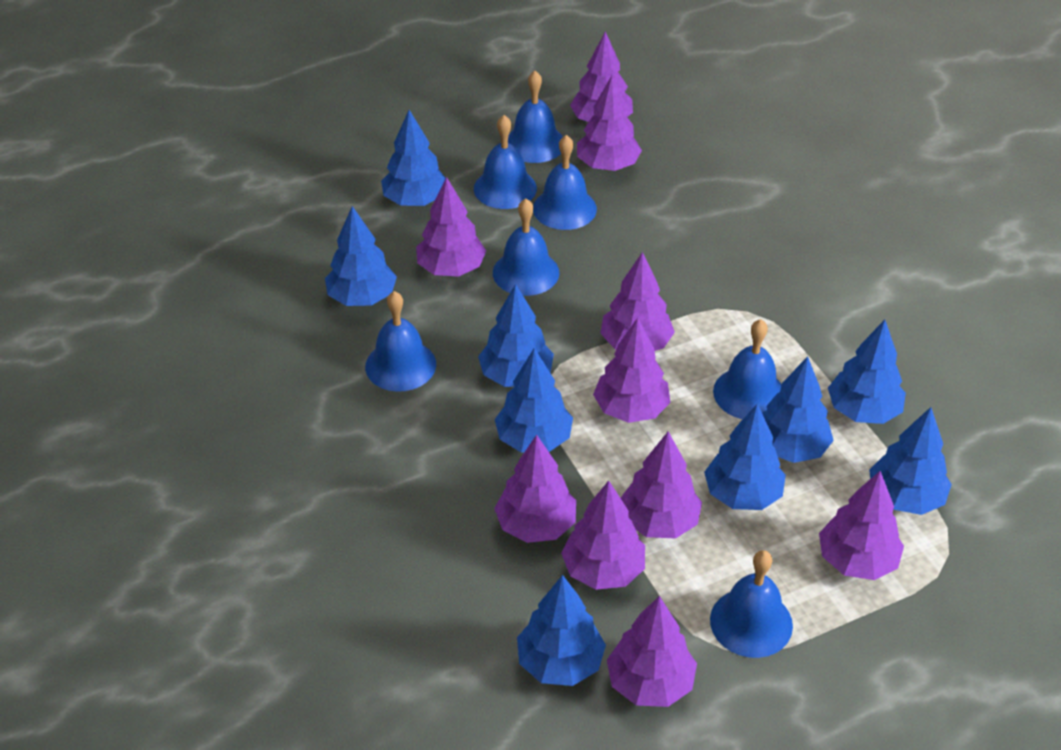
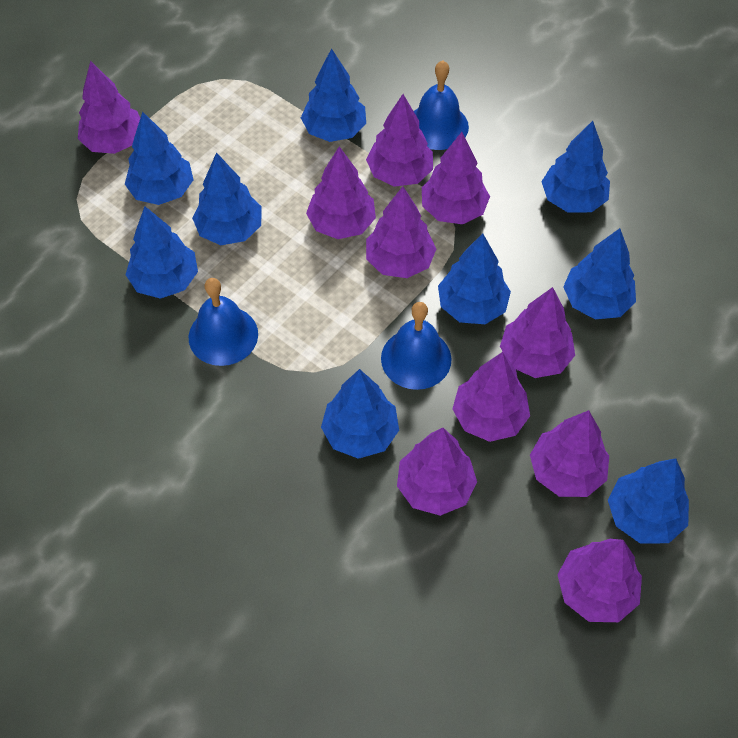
blue bell: 7 -> 3

